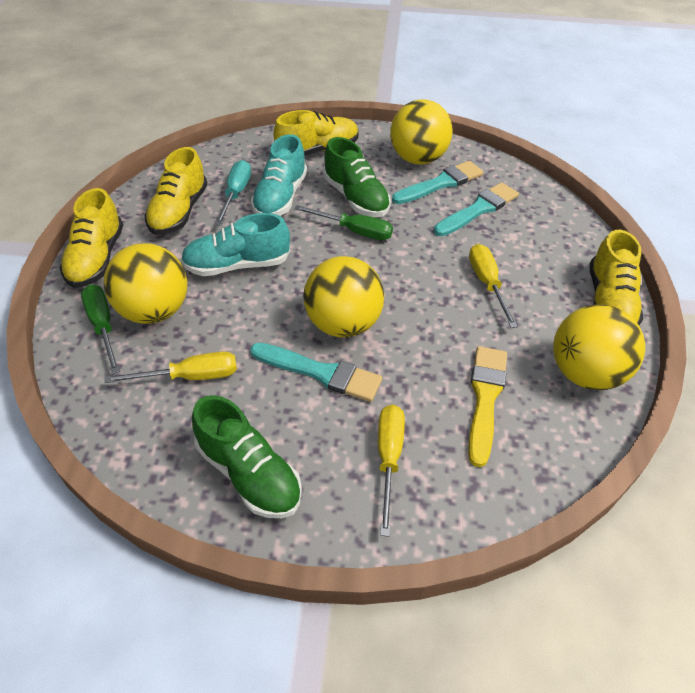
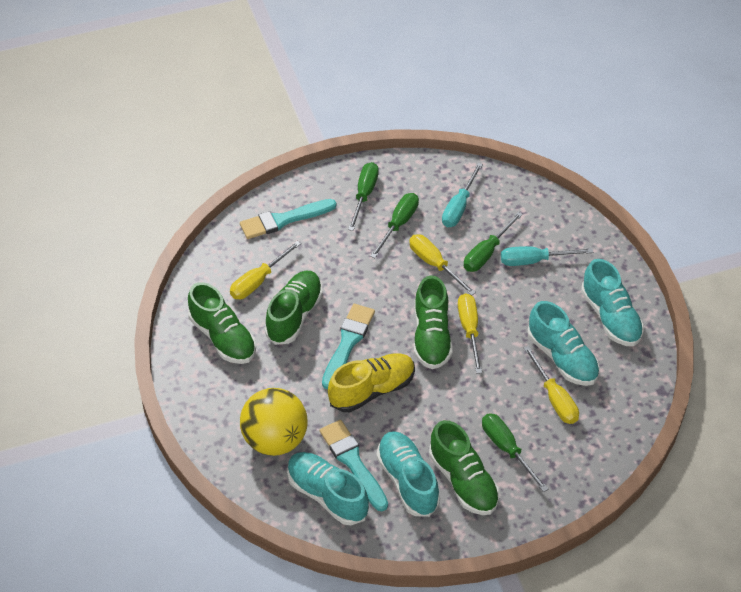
green screwdriver: 2 -> 4
green shoe: 2 -> 4
turquoise screwdriver: 1 -> 2
turquoise shoe: 2 -> 4
yellow ball: 4 -> 1
yellow brush: 1 -> 0
yellow screwdriver: 3 -> 4
yellow shoe: 4 -> 1

